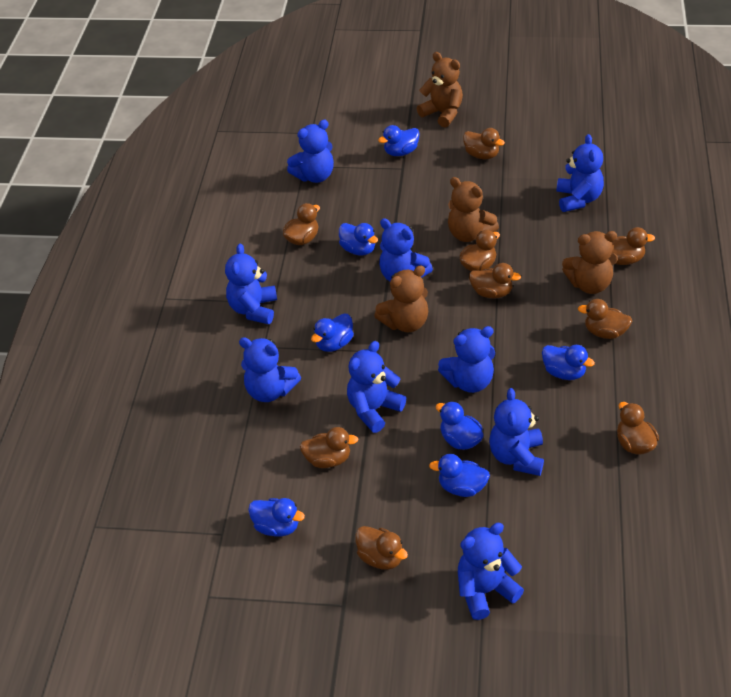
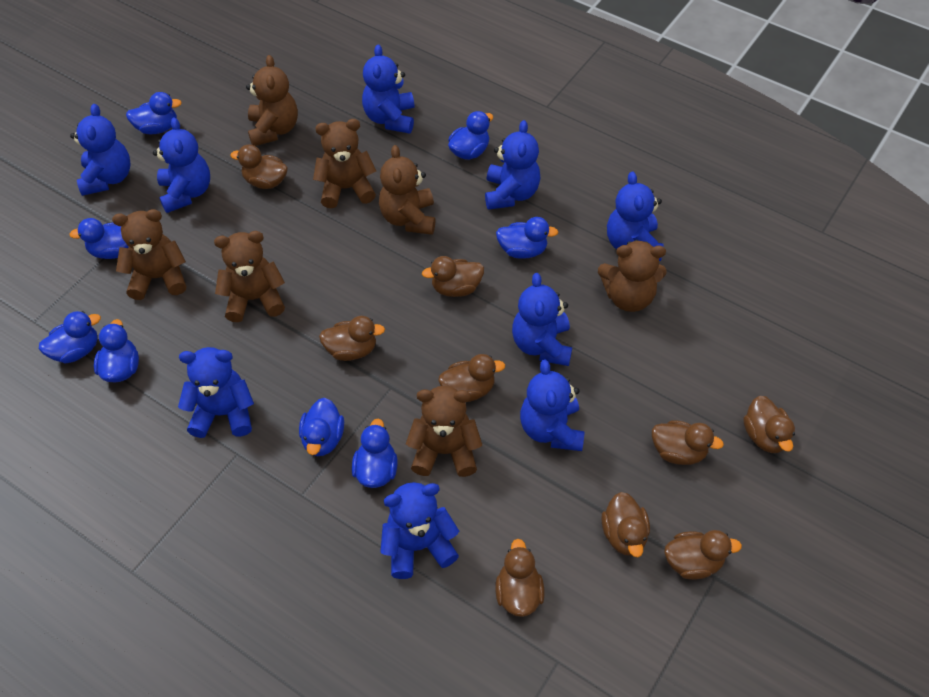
blue duck: 7 -> 8
brown teddy bear: 4 -> 7

